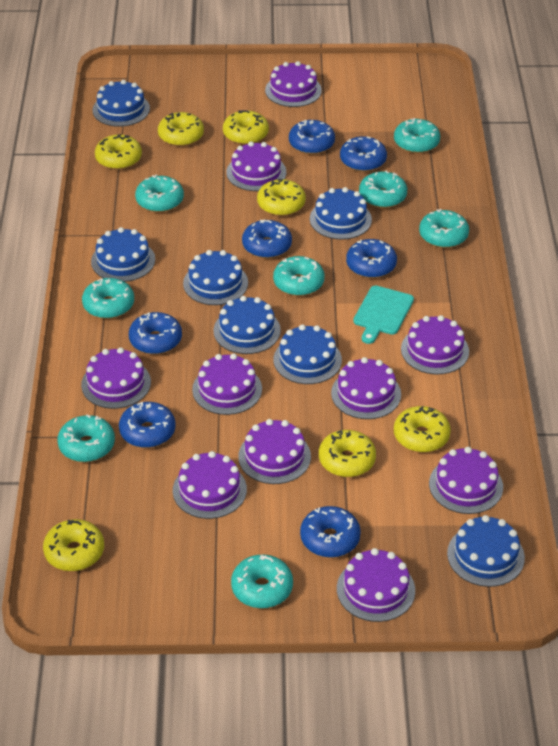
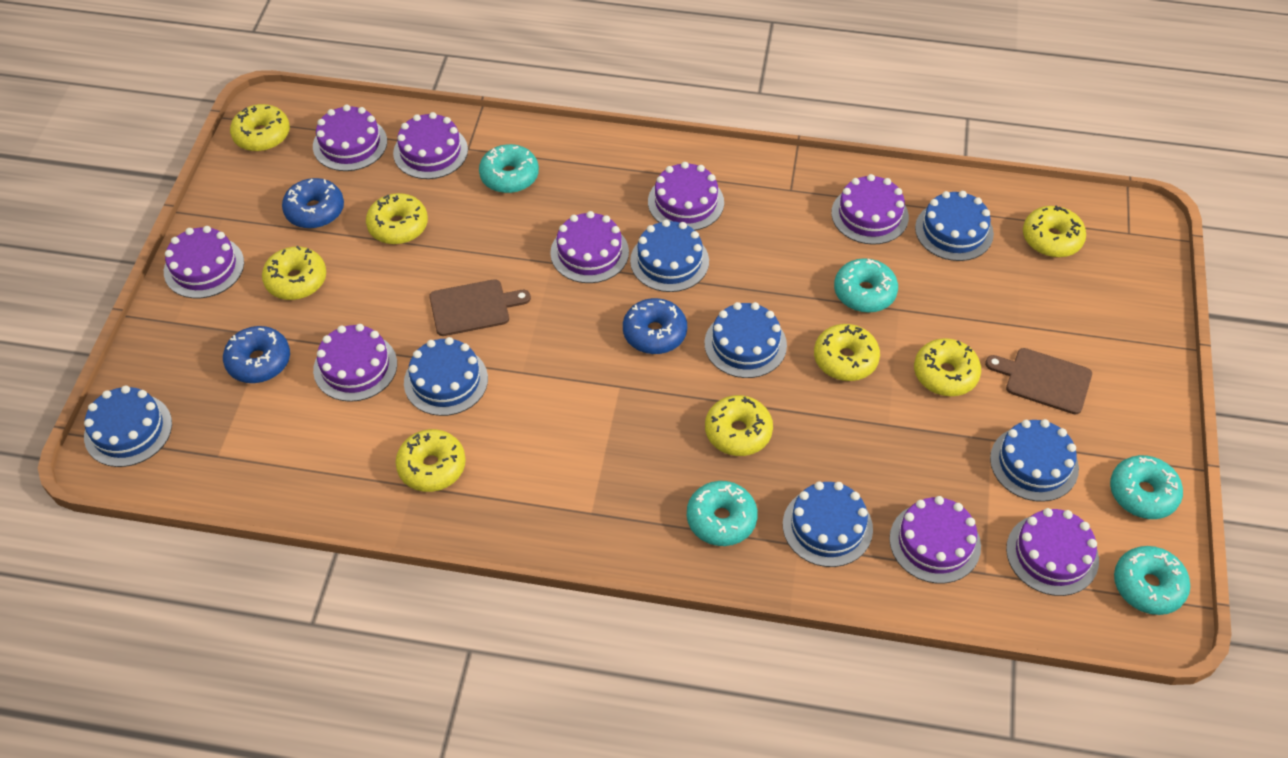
blue donut: 7 -> 3
brown cutting board: 0 -> 2
purple cake: 10 -> 9
turquoise cutting board: 1 -> 0
turquoise donut: 8 -> 5
yellow donut: 7 -> 8

